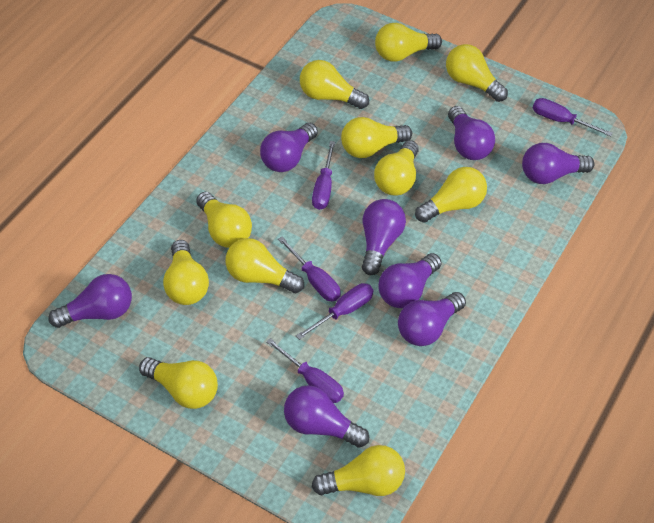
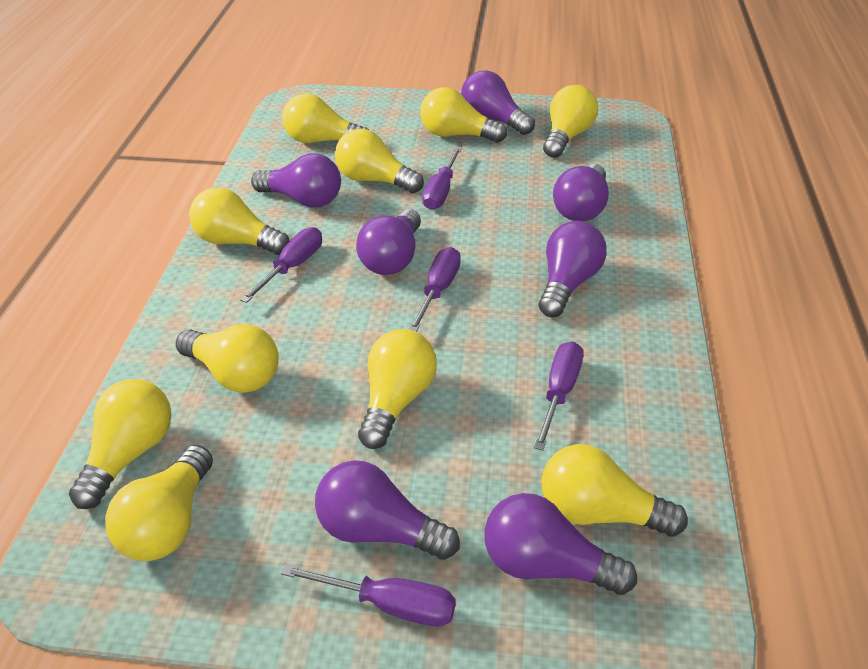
purple light bulb: 8 -> 7
yellow light bulb: 11 -> 10

